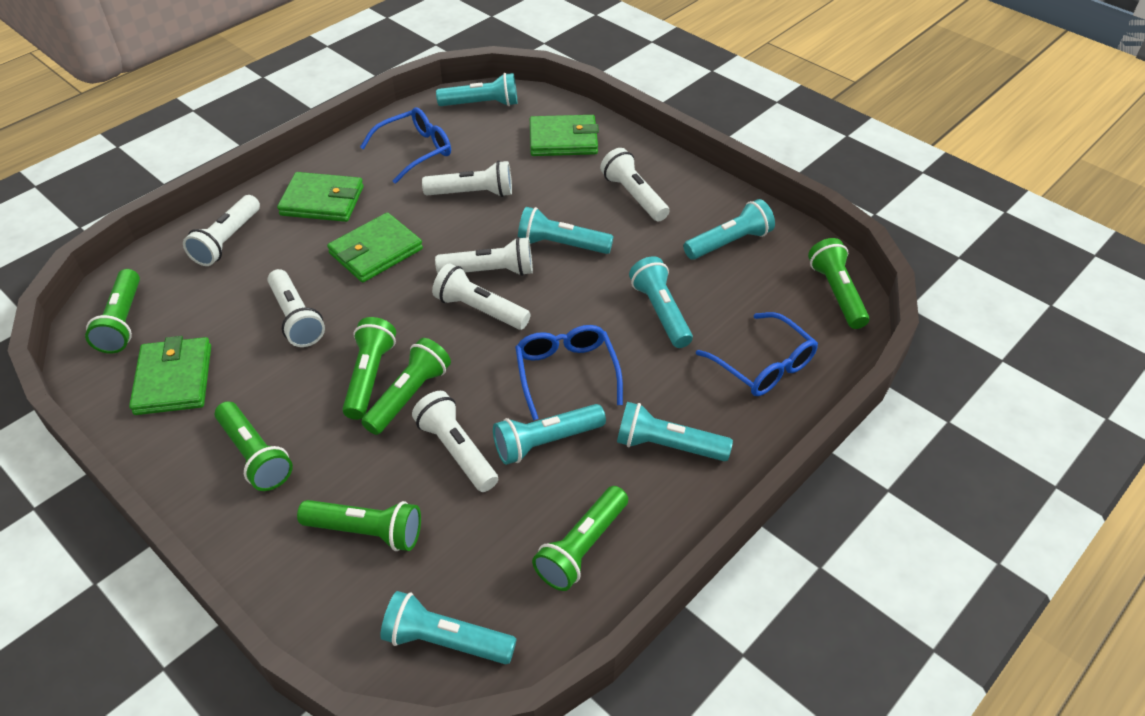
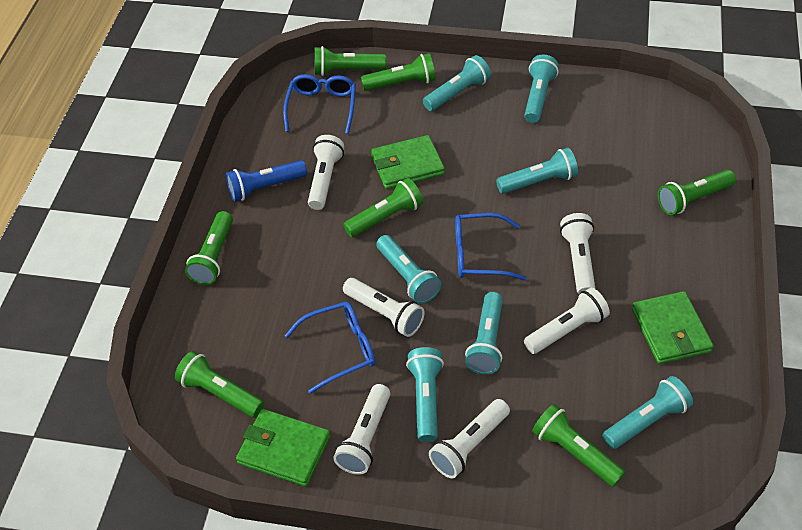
blue flashlight: 0 -> 1
green wallet: 4 -> 3
white flashlight: 7 -> 6

